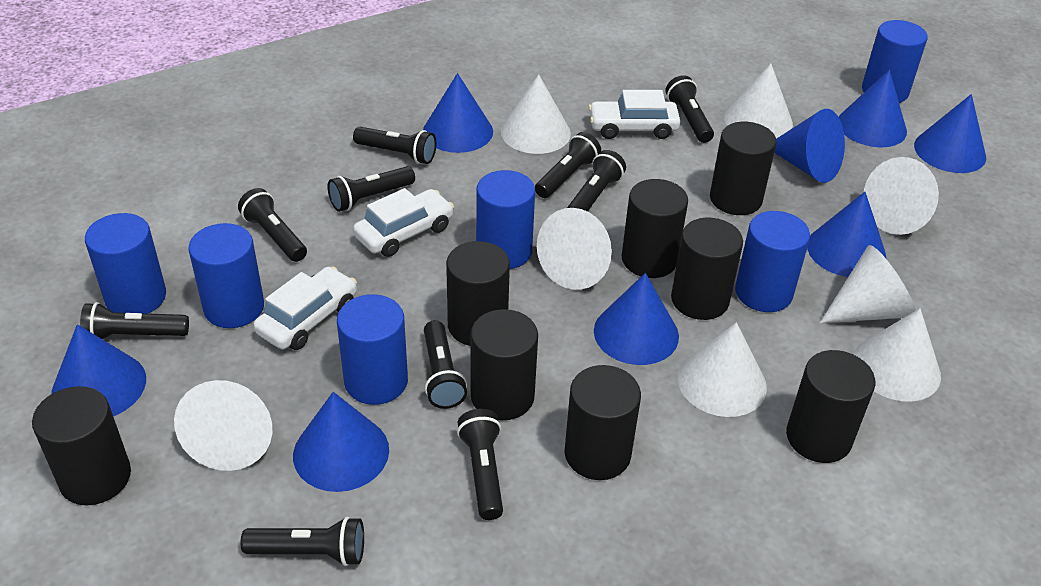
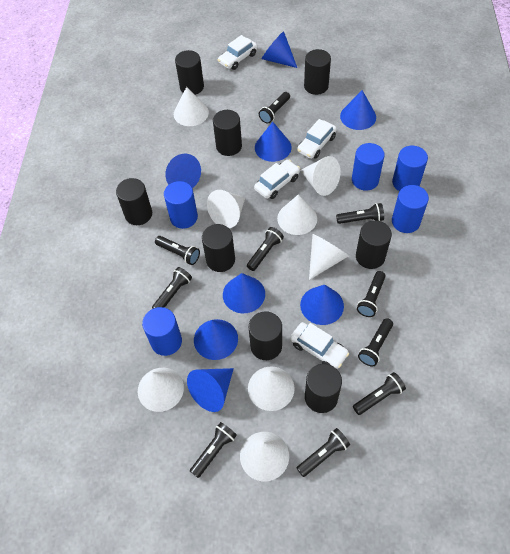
blue cylinder: 6 -> 5
white car: 3 -> 4

